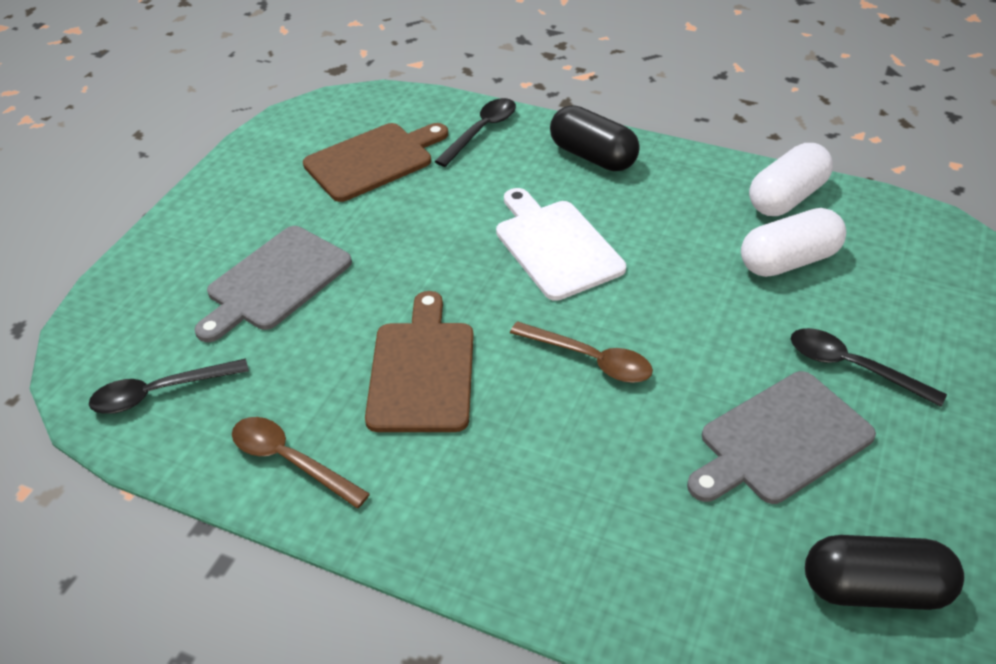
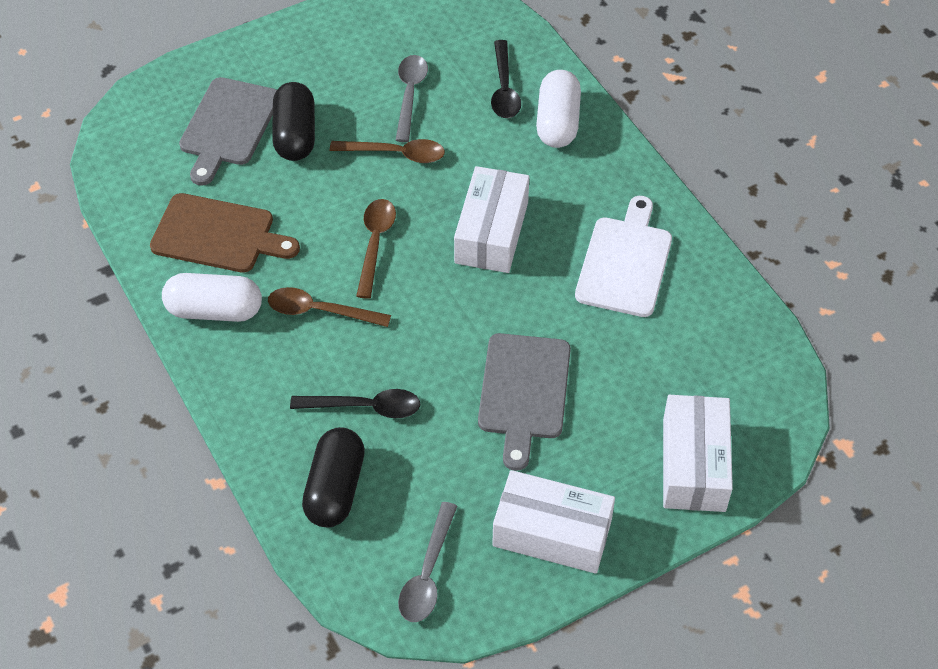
black spoon: 3 -> 2
brown cutting board: 2 -> 1
brown spoon: 2 -> 3
grey spoon: 0 -> 2
white box: 0 -> 3

